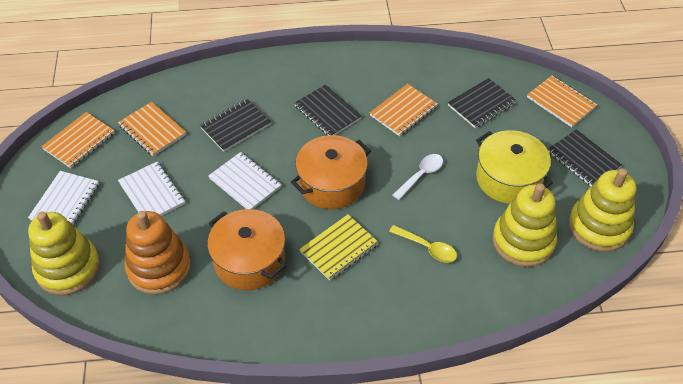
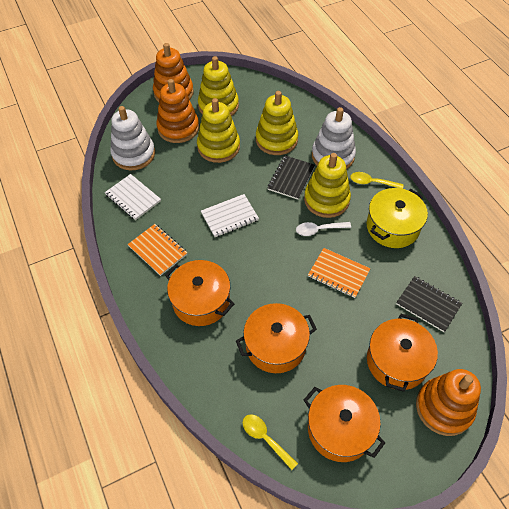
black notebook: 4 -> 2
orange notebook: 4 -> 2
orange pot: 2 -> 4
orange stacking toy: 1 -> 3
white notebook: 3 -> 2
white stacking toy: 0 -> 2
yellow notebook: 1 -> 0
yellow spoon: 1 -> 2
yellow stacking toy: 3 -> 4

